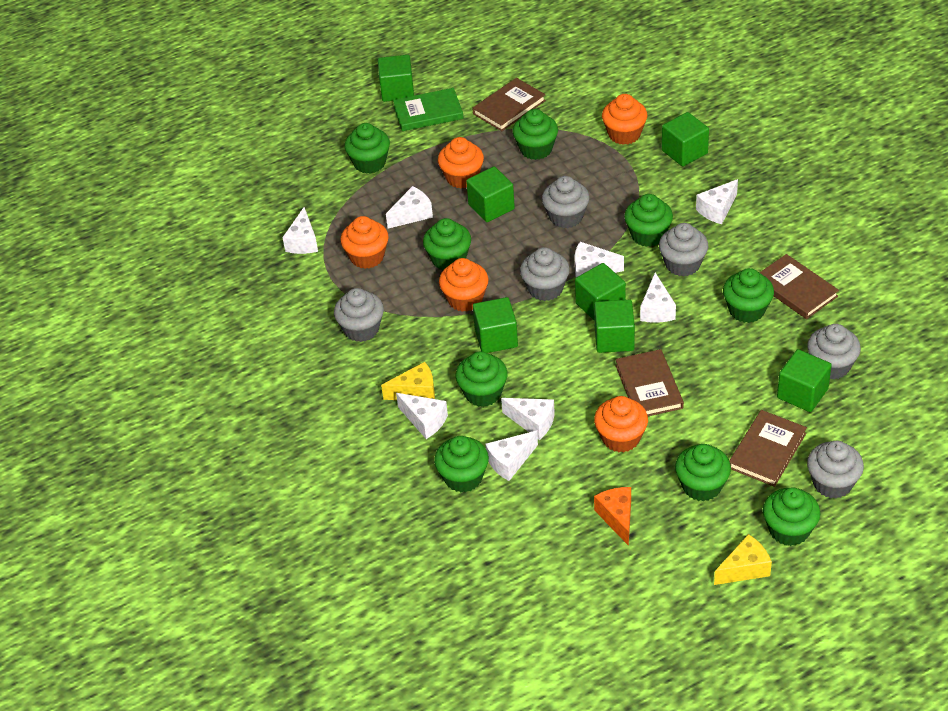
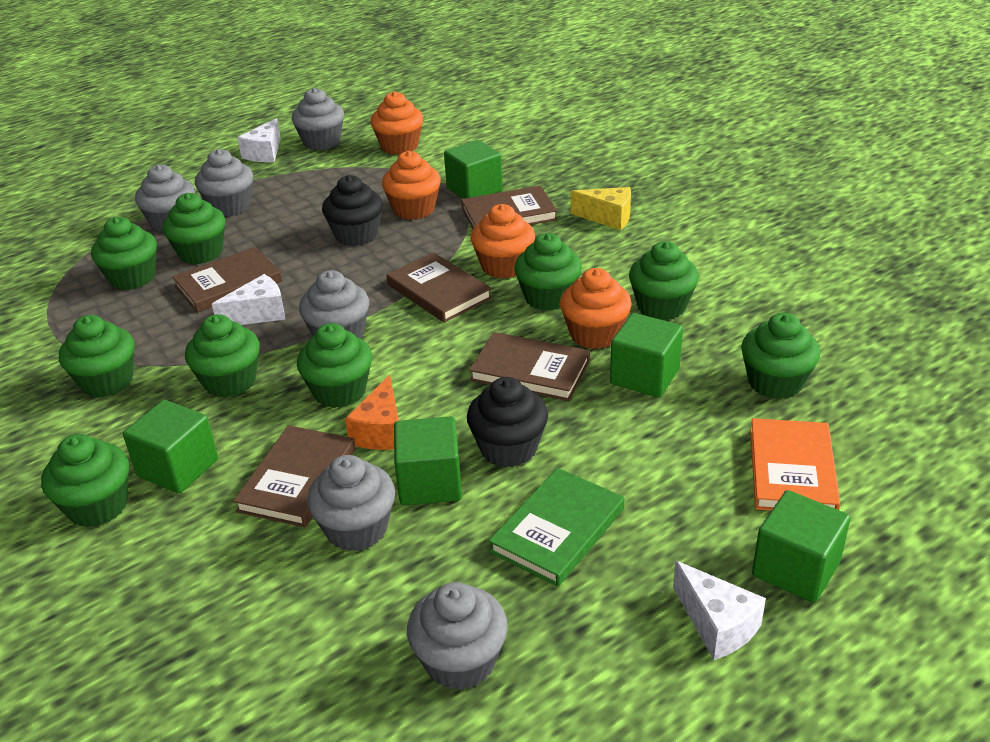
black cupcake: 0 -> 2
brown book: 4 -> 5
green cube: 7 -> 5
orange book: 0 -> 1
orange cupcake: 5 -> 4
white cheese: 8 -> 3
yellow cheese: 2 -> 1

